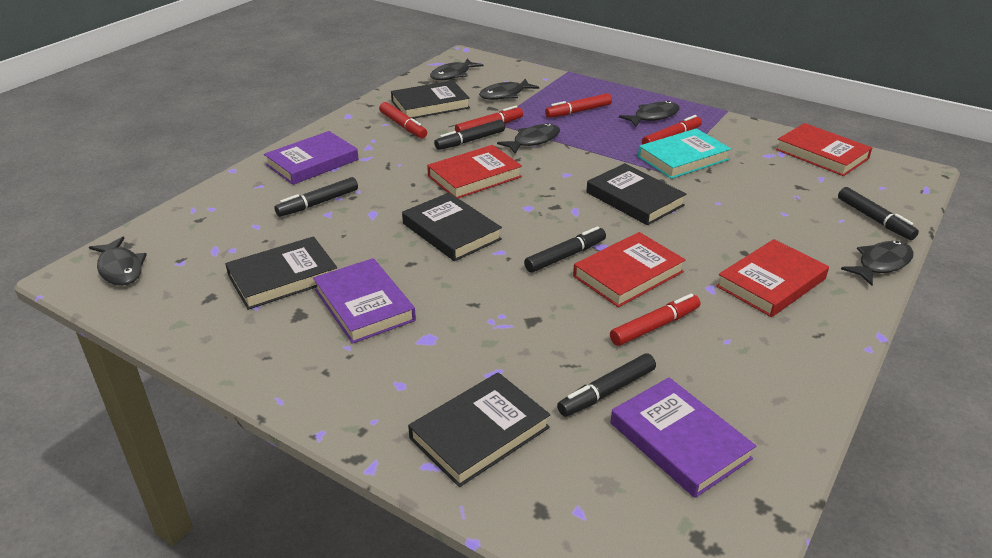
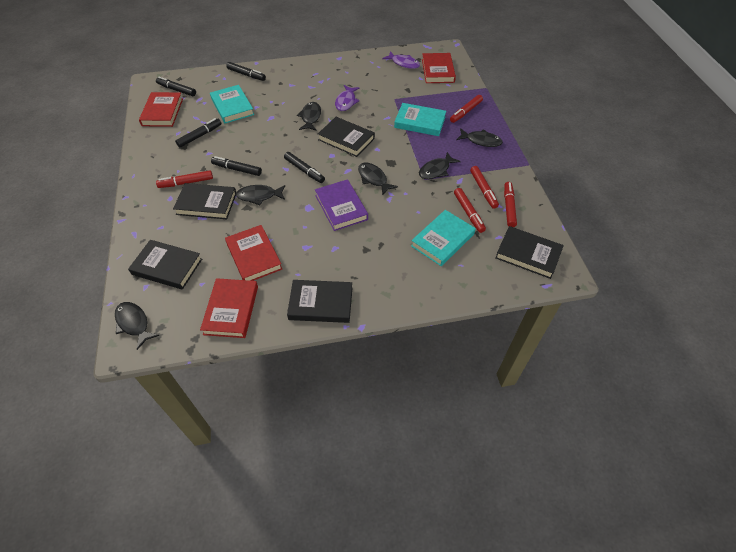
purple book: 3 -> 1
purple fish: 0 -> 2
turquoise book: 1 -> 3

